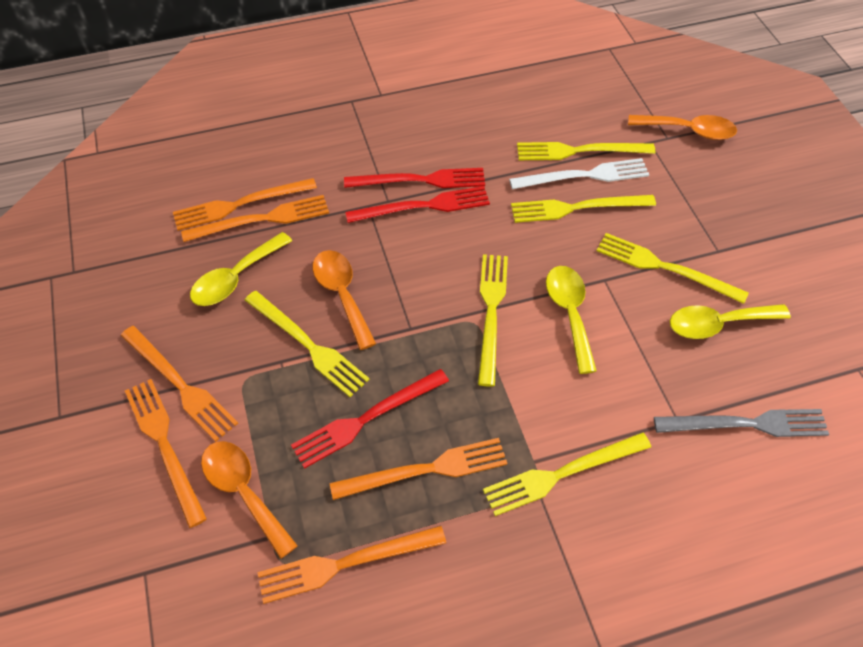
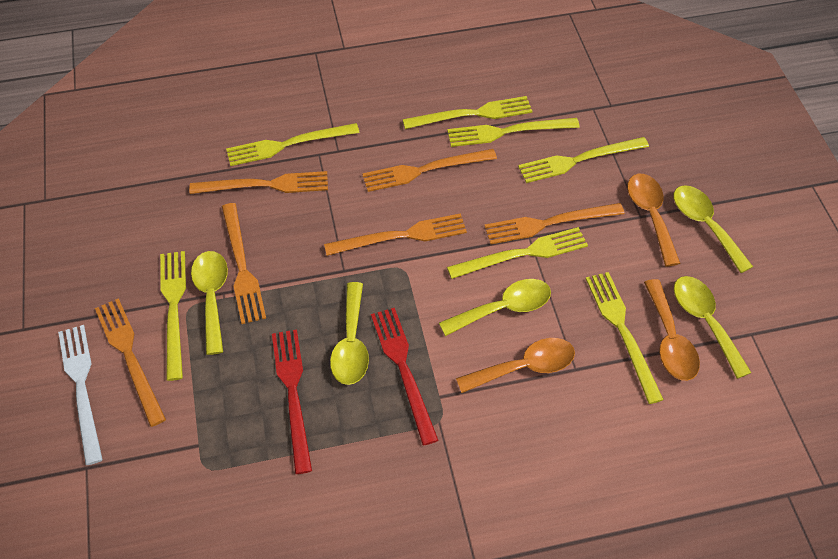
grey fork: 1 -> 0
red fork: 3 -> 2
yellow fork: 6 -> 7
yellow spoon: 3 -> 5

